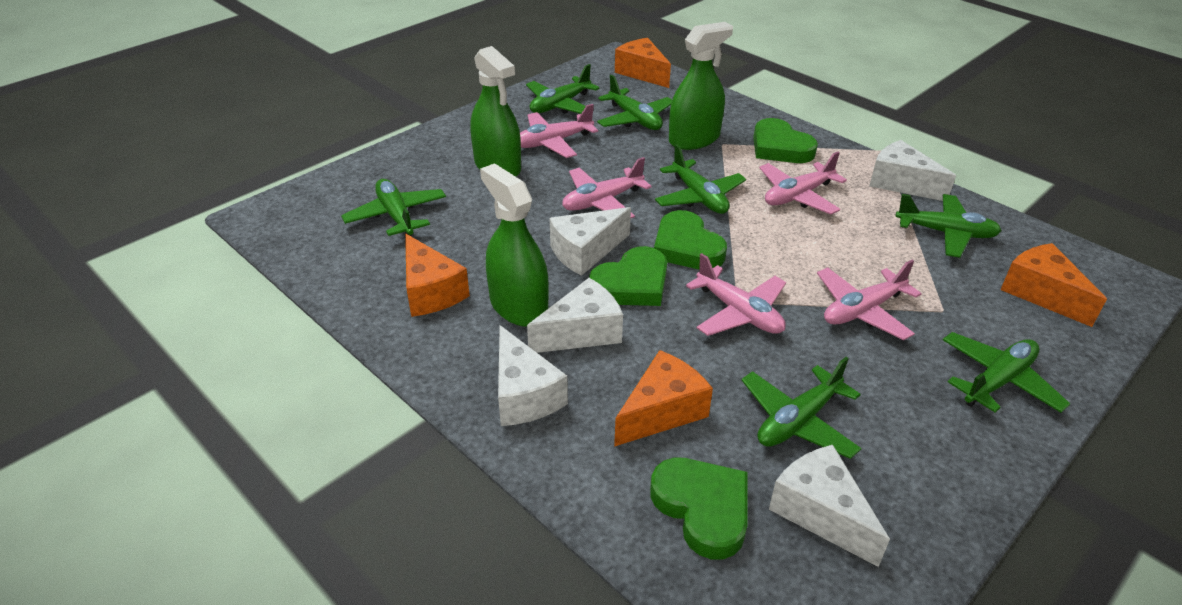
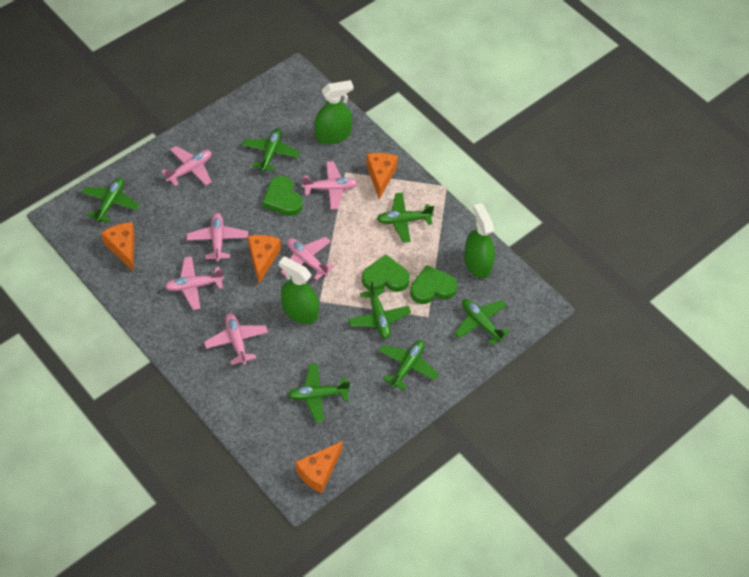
green heart: 4 -> 3
pink plane: 5 -> 6
white cheese: 5 -> 0

